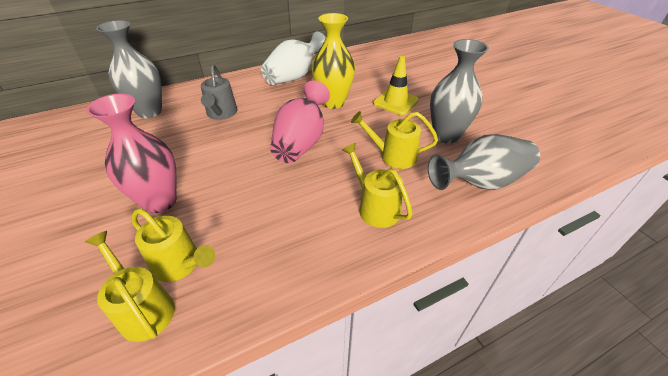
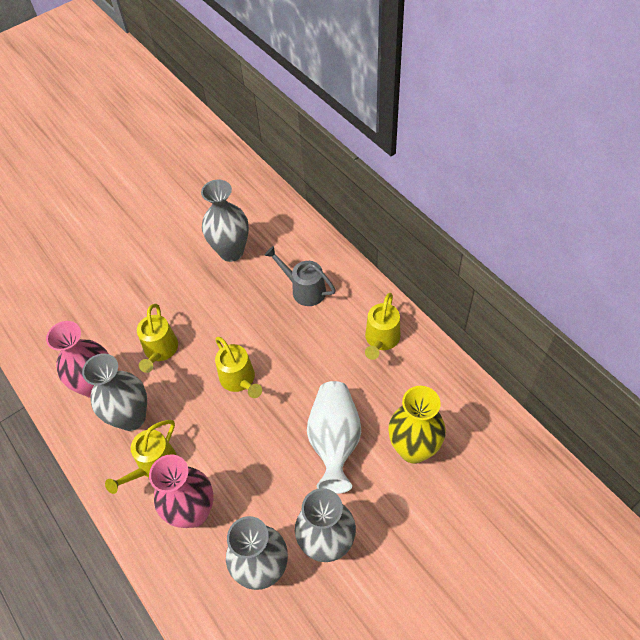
grey vase: 3 -> 4
yellow traffic cone: 1 -> 0

